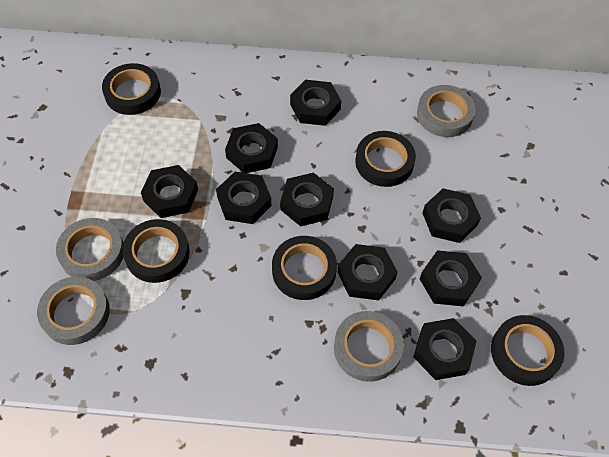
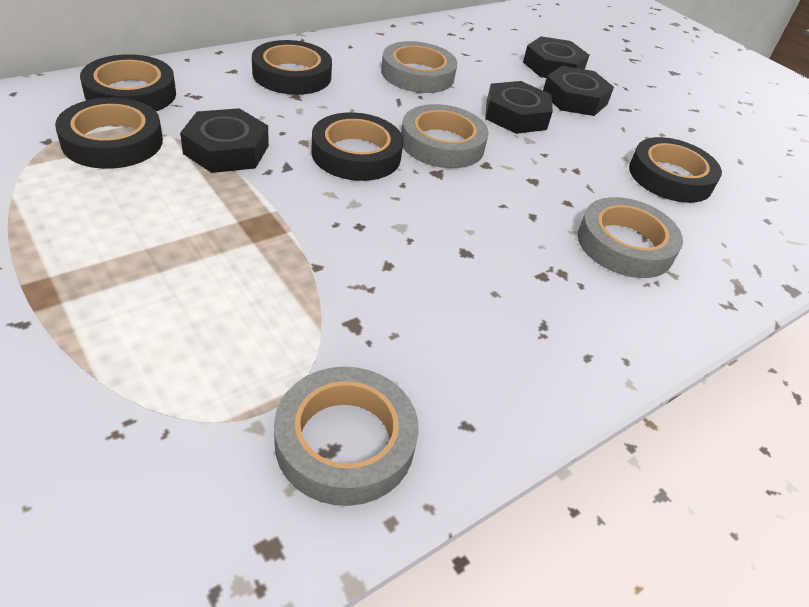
black nut: 9 -> 4

